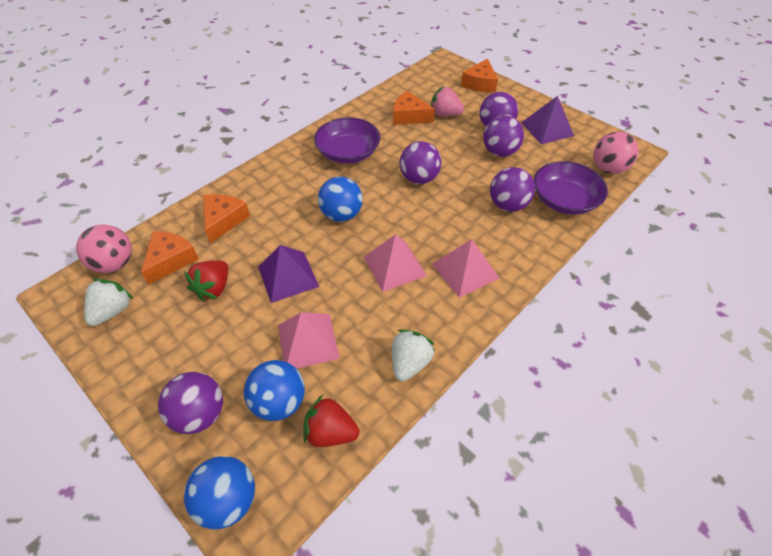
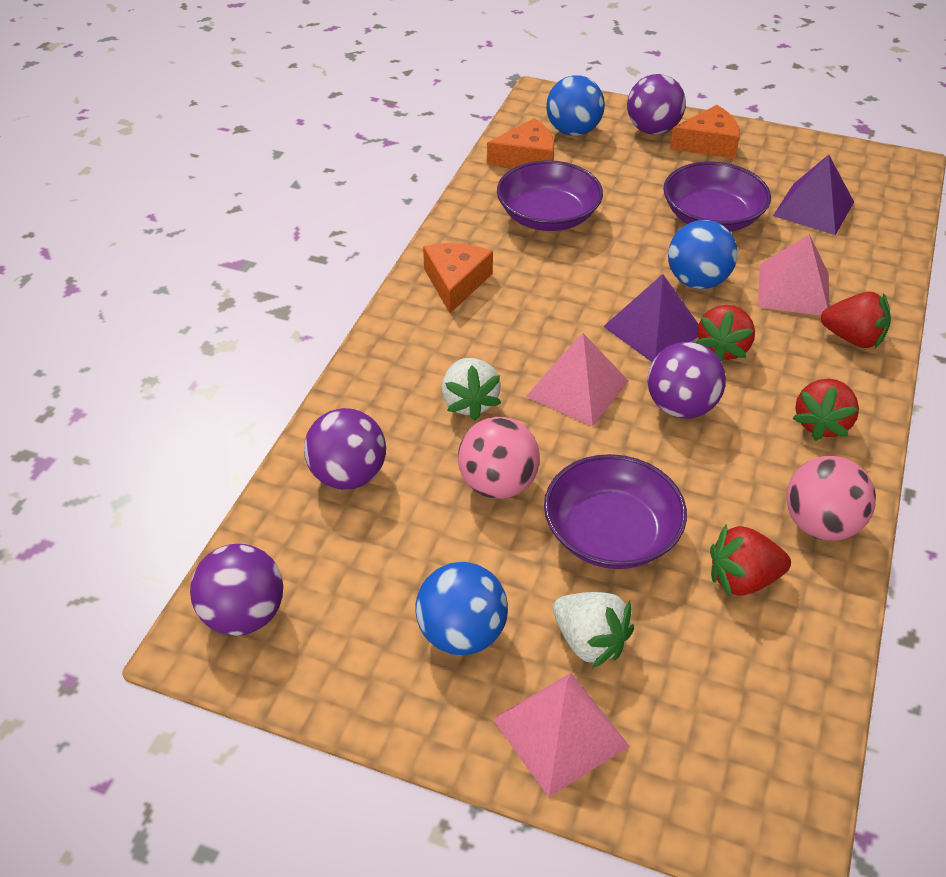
orange cheese: 4 -> 3
pink strawberry: 1 -> 0
purple ball: 5 -> 4
purple bowl: 2 -> 3
red strawberry: 2 -> 4

